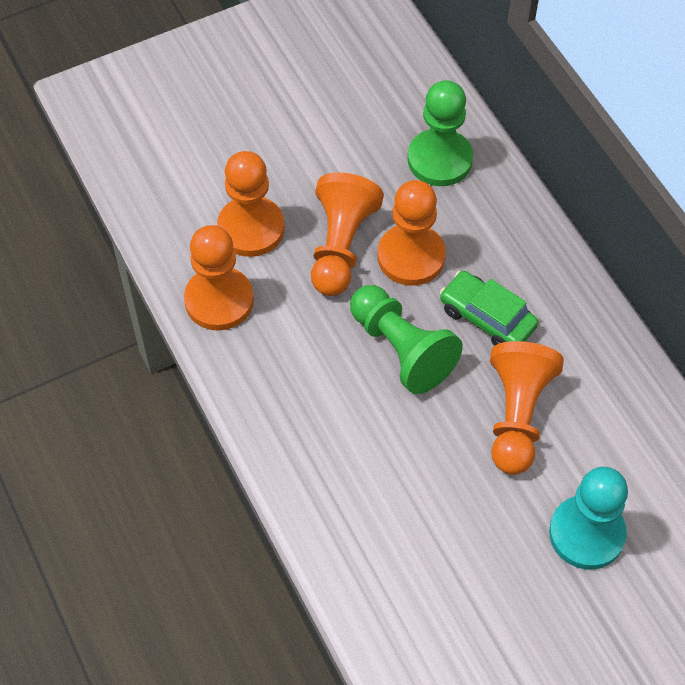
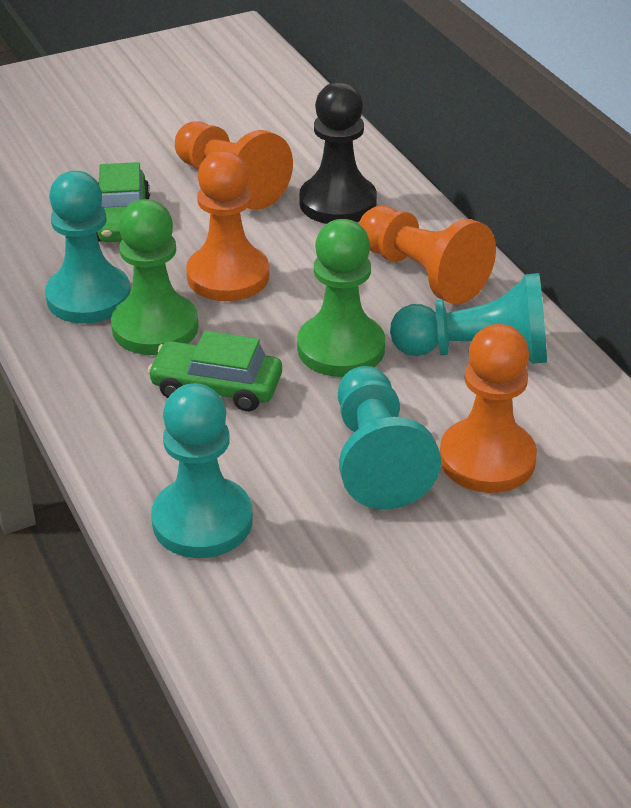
black pawn: 0 -> 1
green car: 1 -> 2
orange pawn: 5 -> 4
turquoise pawn: 1 -> 4

